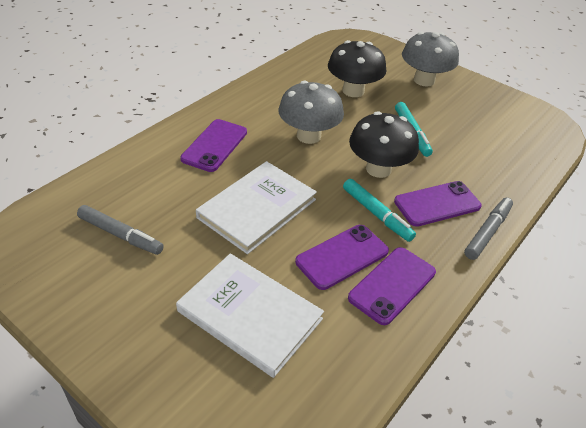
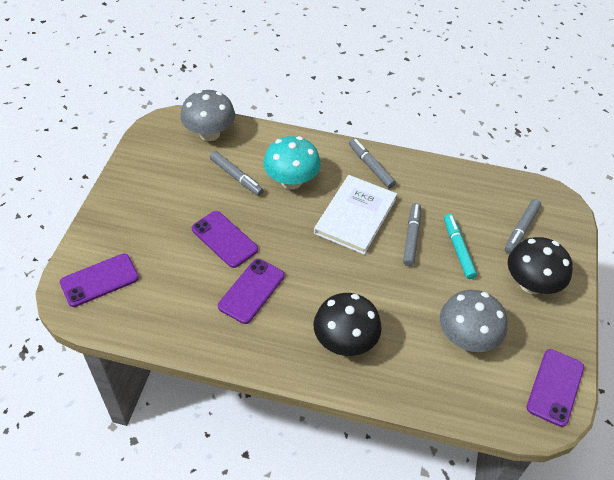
grey marker: 2 -> 4
turquoise marker: 2 -> 1
turquoise mushroom: 0 -> 1
white book: 2 -> 1

